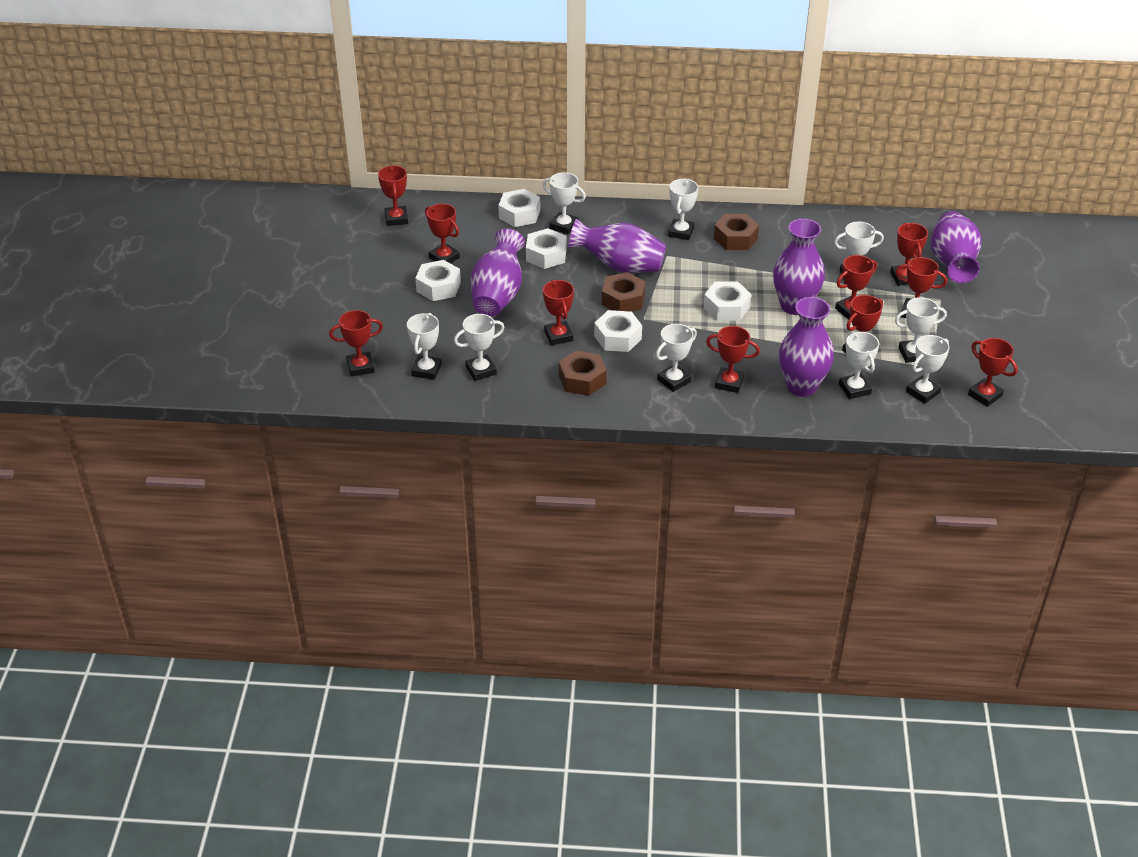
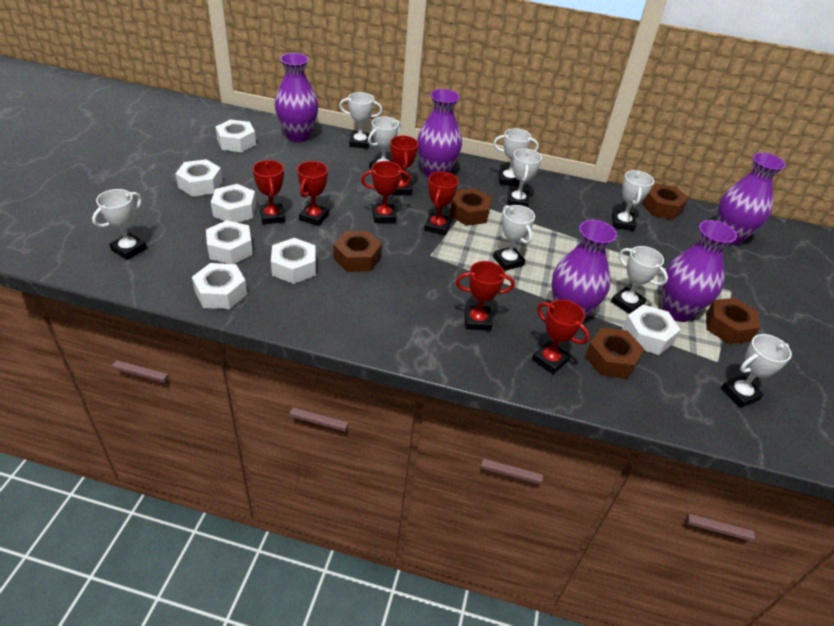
brown nut: 3 -> 5
red trophy: 10 -> 7
white nut: 5 -> 7

